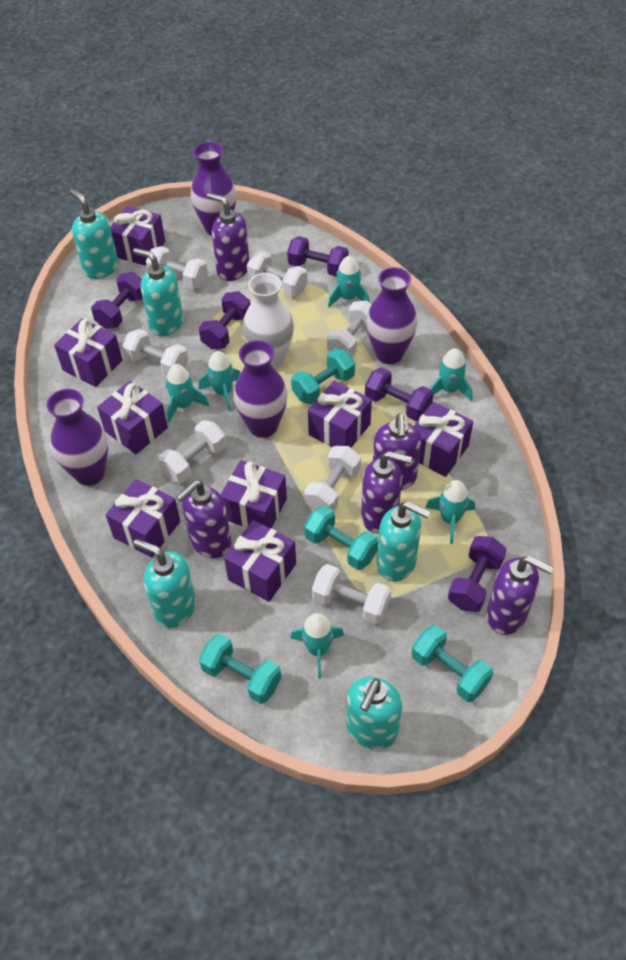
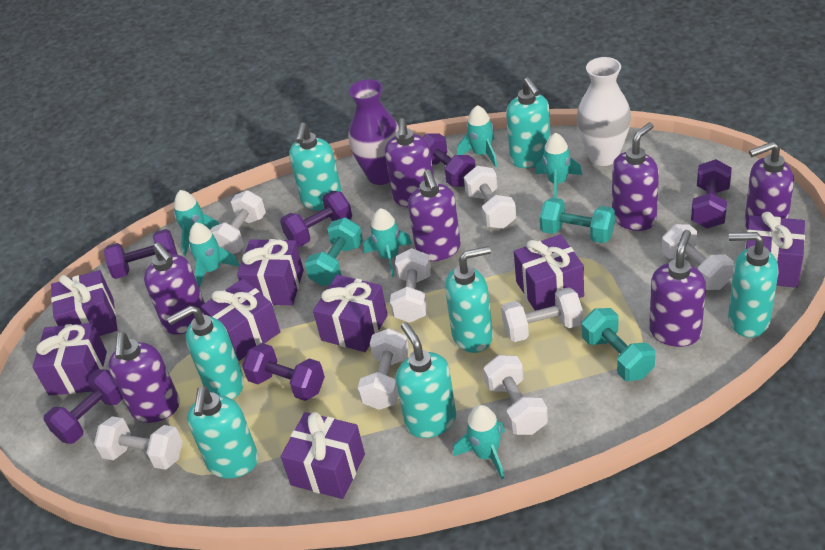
purple dumbbell: 5 -> 6
purple soap dispenser: 5 -> 7
purple vase: 4 -> 1
turquoise dumbbell: 4 -> 3
turquoise soap dispenser: 5 -> 7
white dumbbell: 7 -> 8

